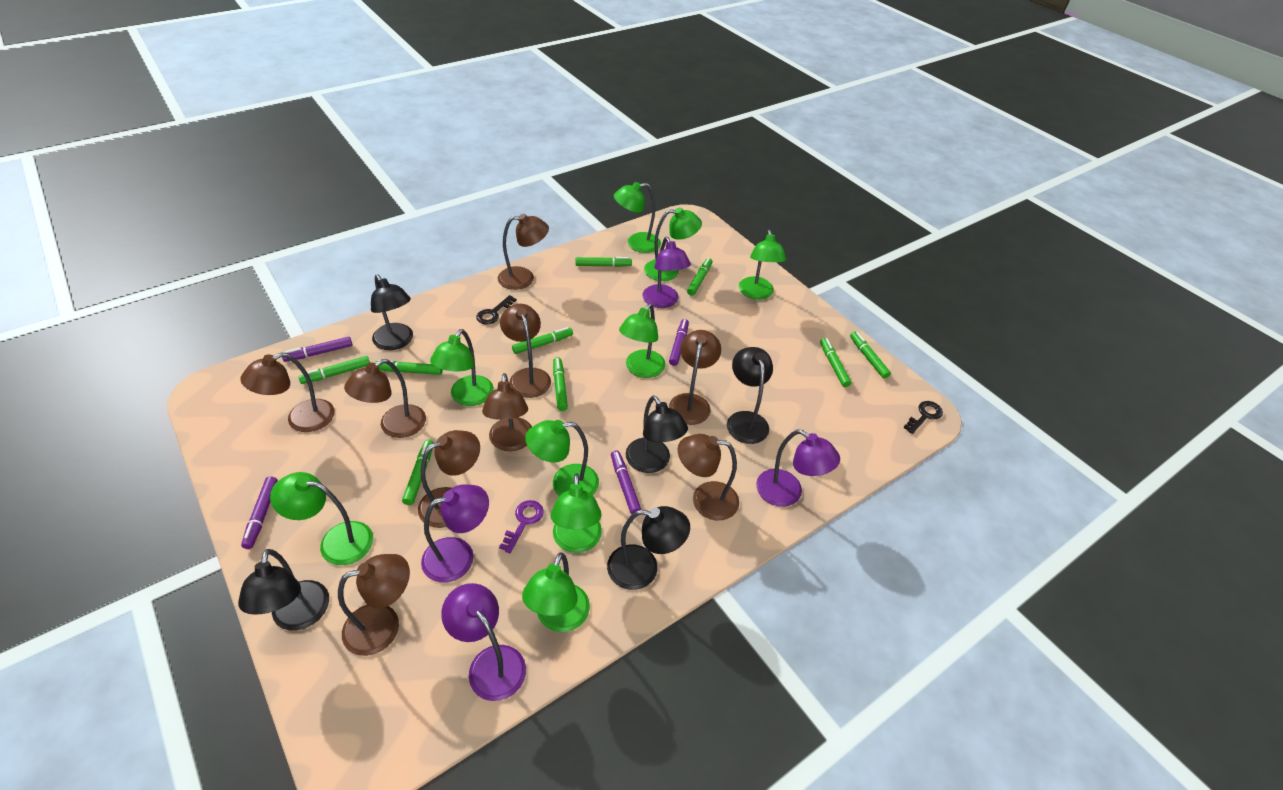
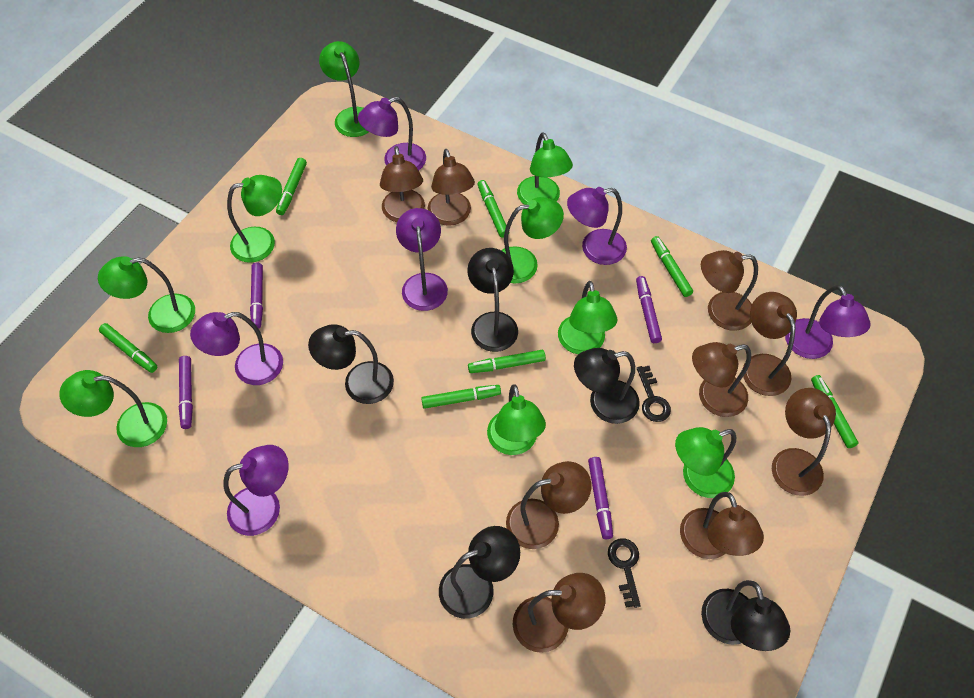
green marker: 9 -> 7
purple key: 1 -> 0
purple lamp: 4 -> 6

